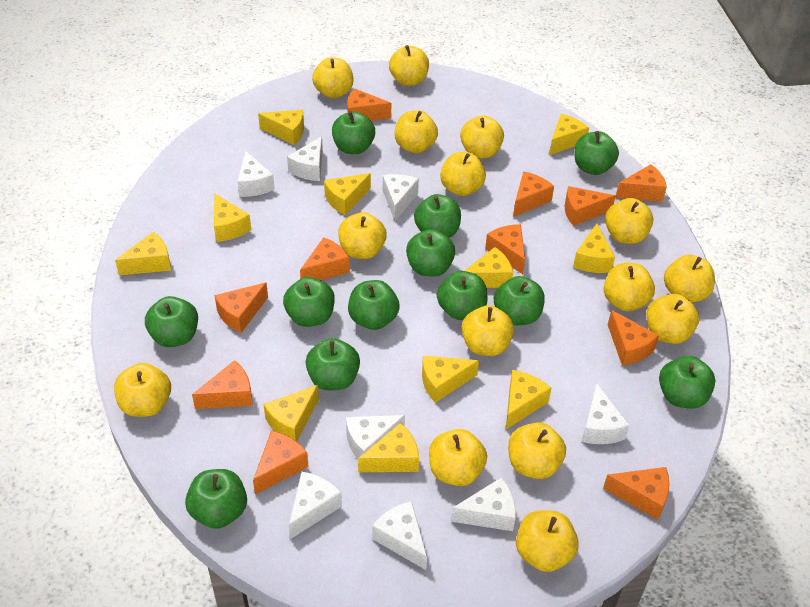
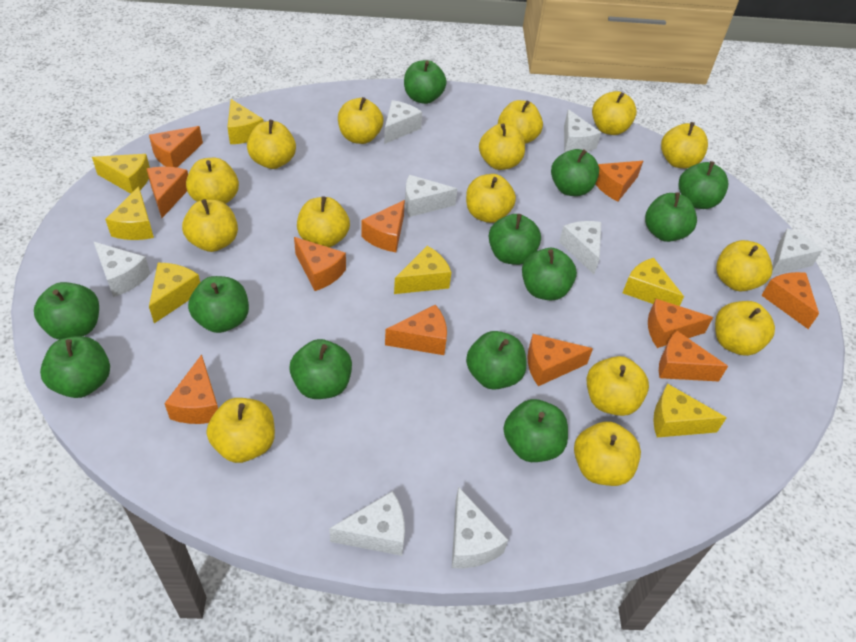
yellow cheese: 11 -> 7

